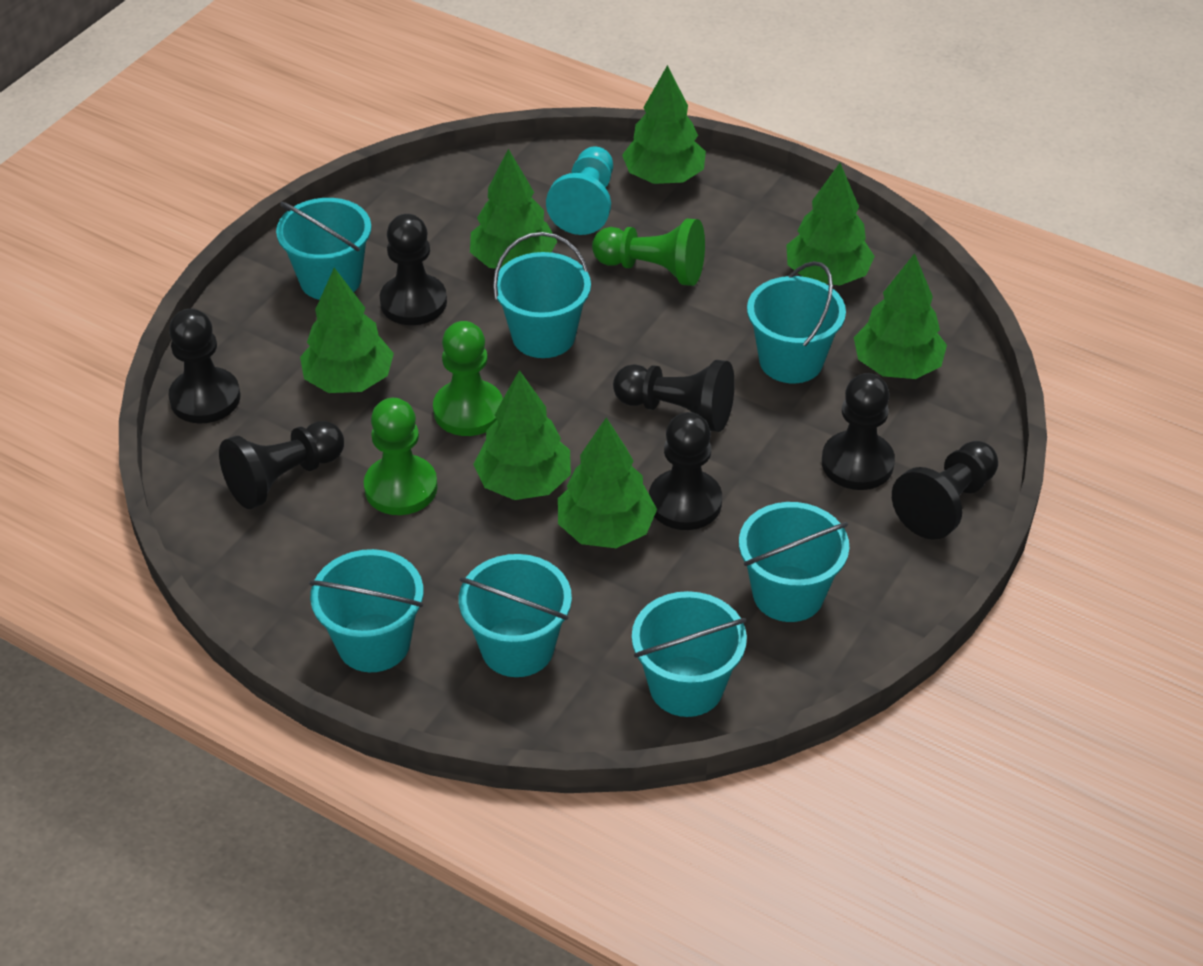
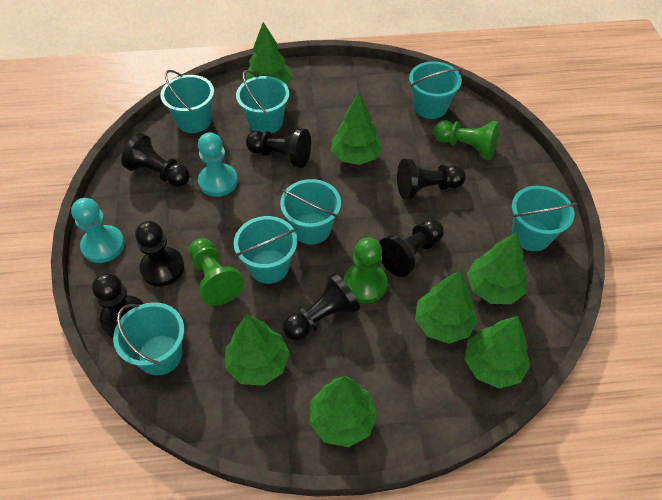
turquoise pawn: 1 -> 2

